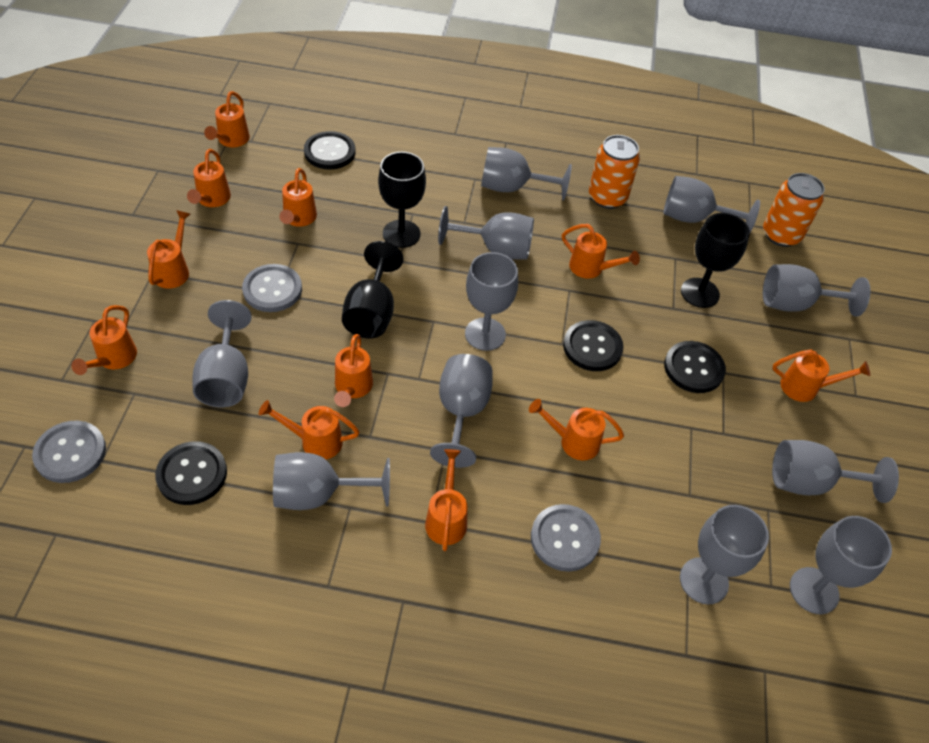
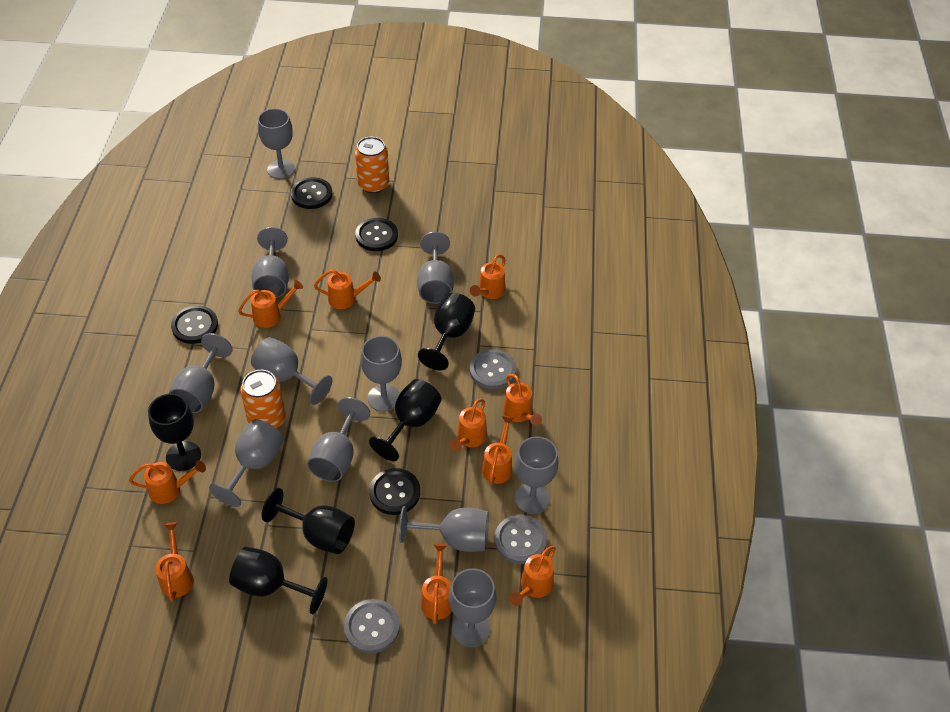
black goblet: 3 -> 5
orange watering can: 11 -> 10

